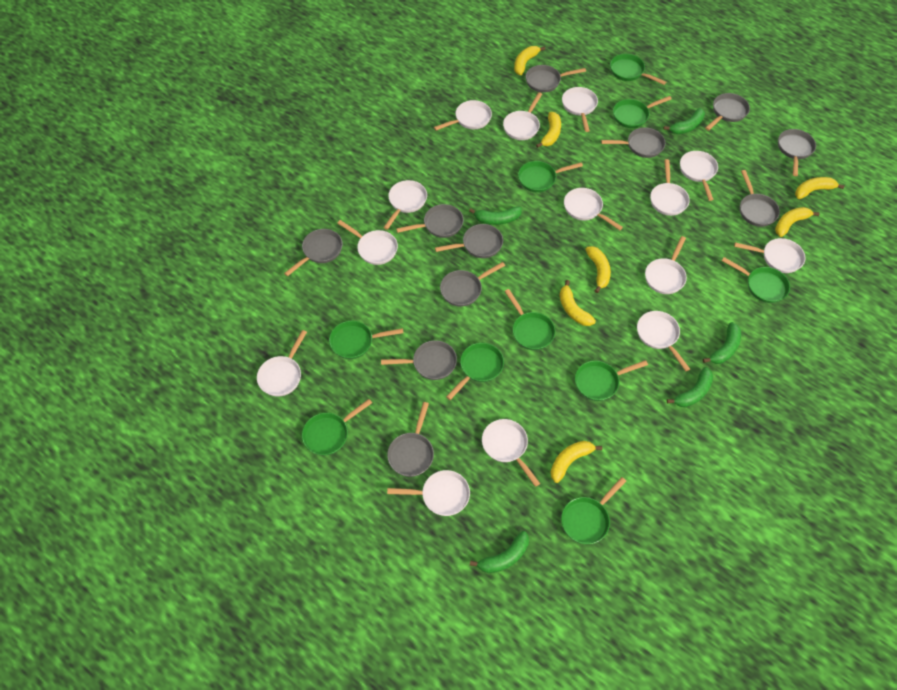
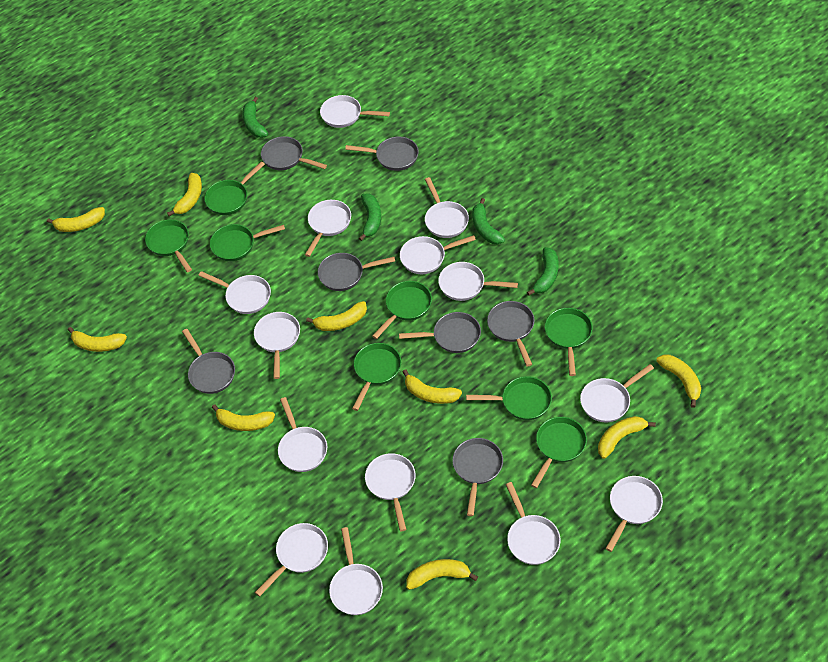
green banana: 5 -> 4
green pan: 10 -> 8
grey pan: 11 -> 7
yellow banana: 7 -> 9

